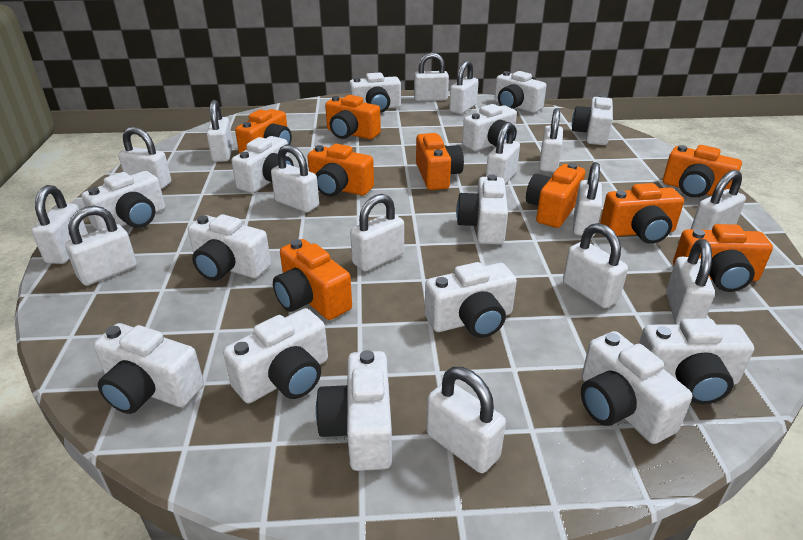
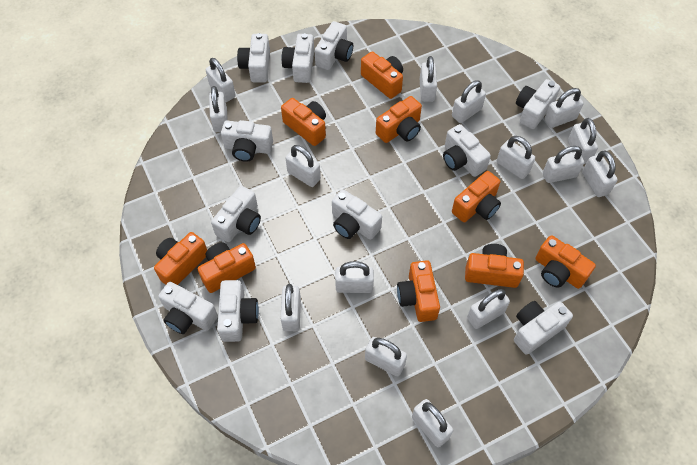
white camera: 14 -> 11

